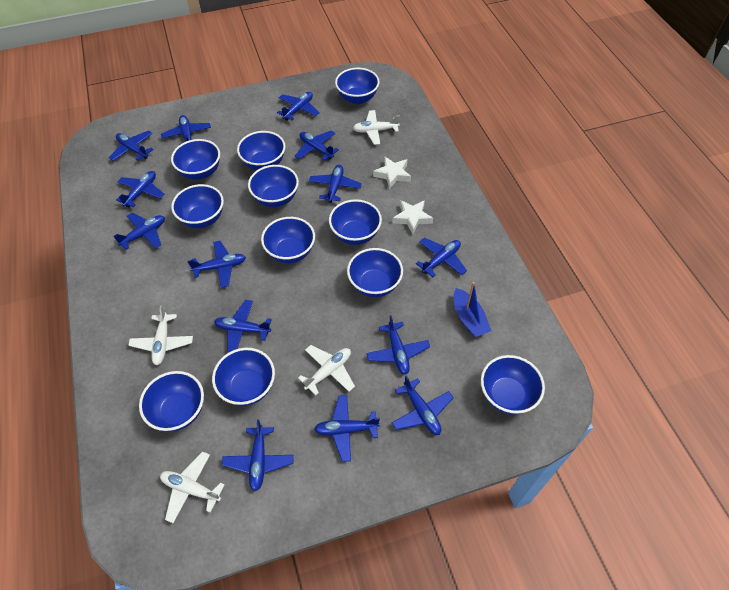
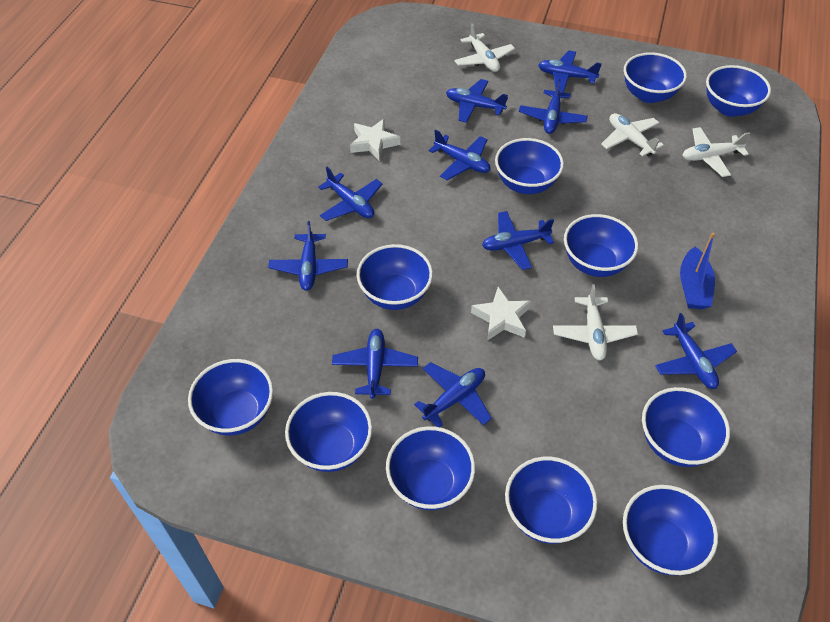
blue plane: 14 -> 10

